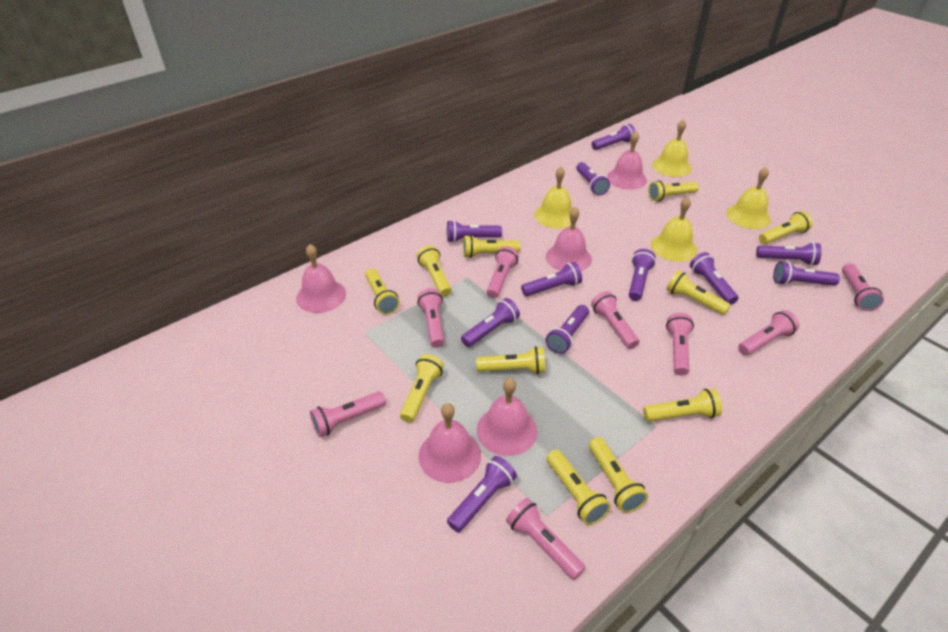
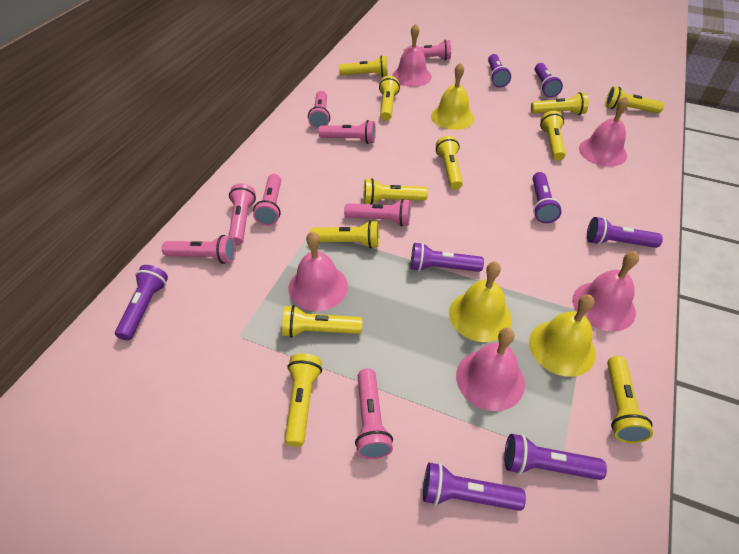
purple flashlight: 11 -> 8
yellow bell: 4 -> 3

